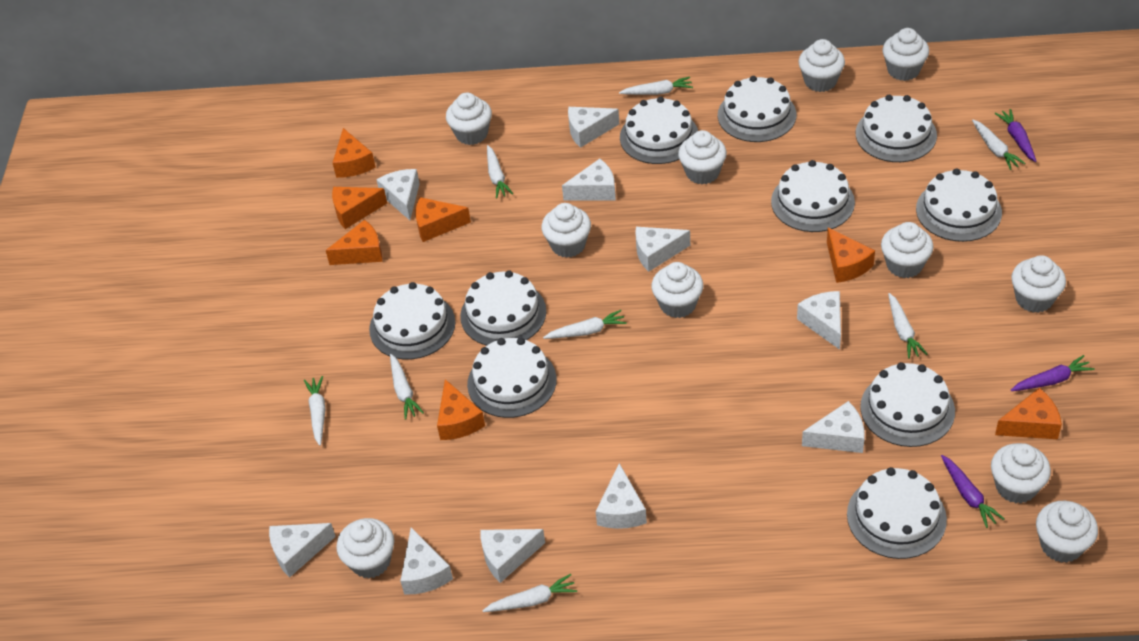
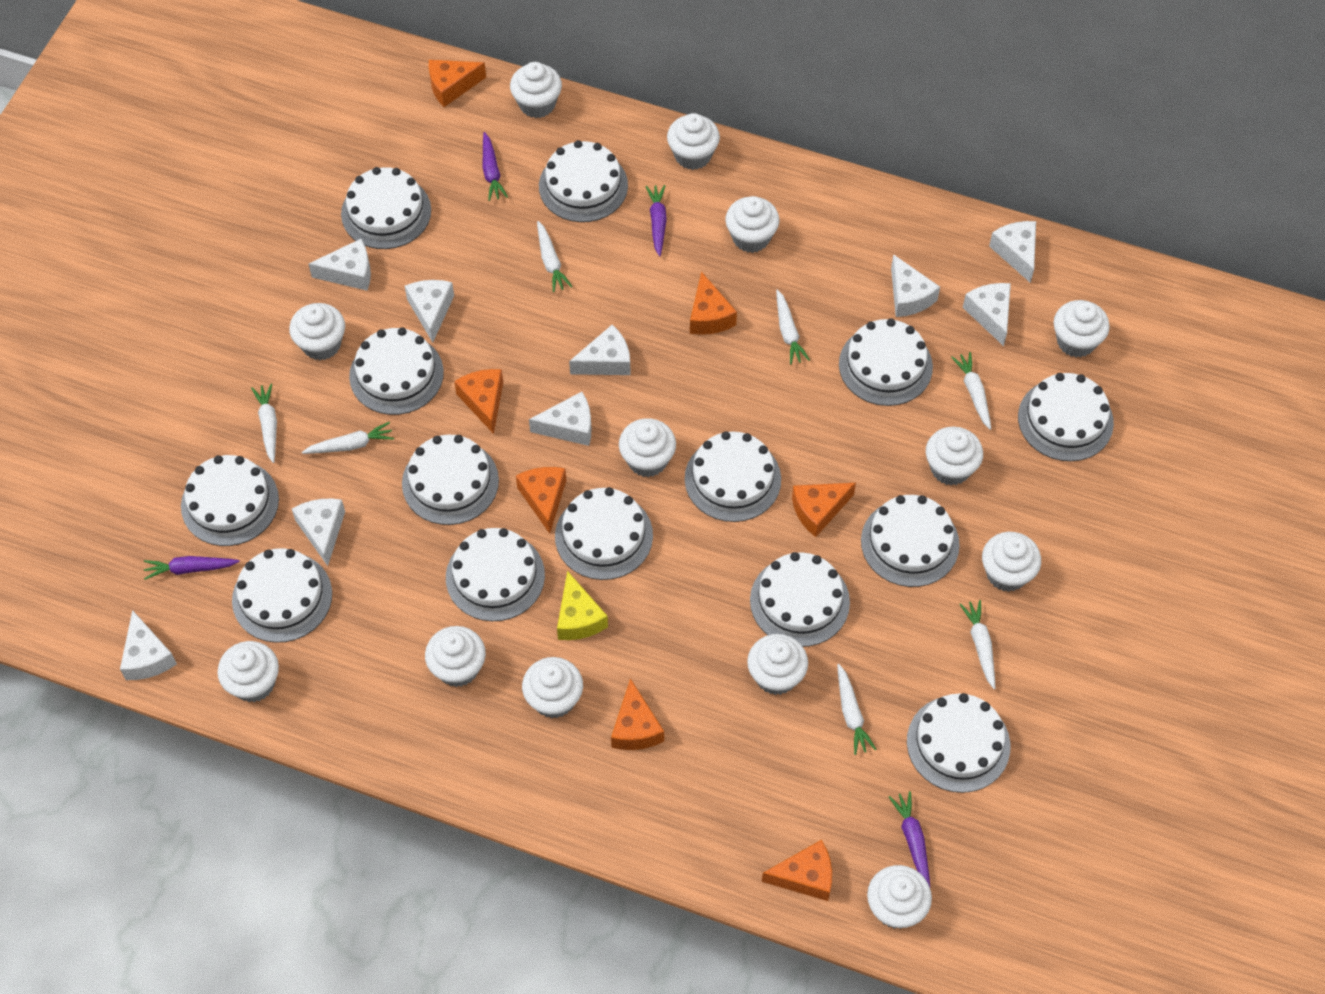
purple carrot: 3 -> 4
white cake: 10 -> 14
white carrot: 8 -> 7
white cheese: 10 -> 9
white cupcake: 11 -> 13
yellow cheese: 0 -> 1

